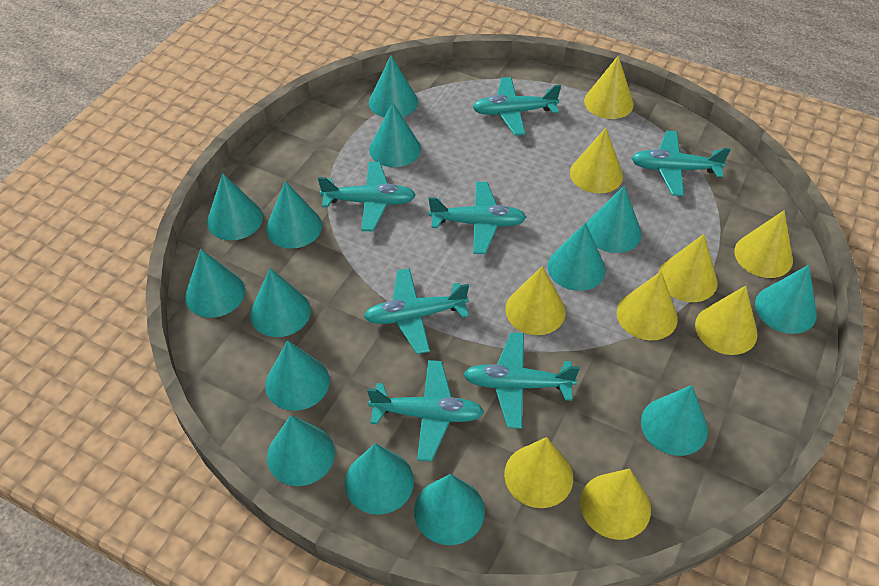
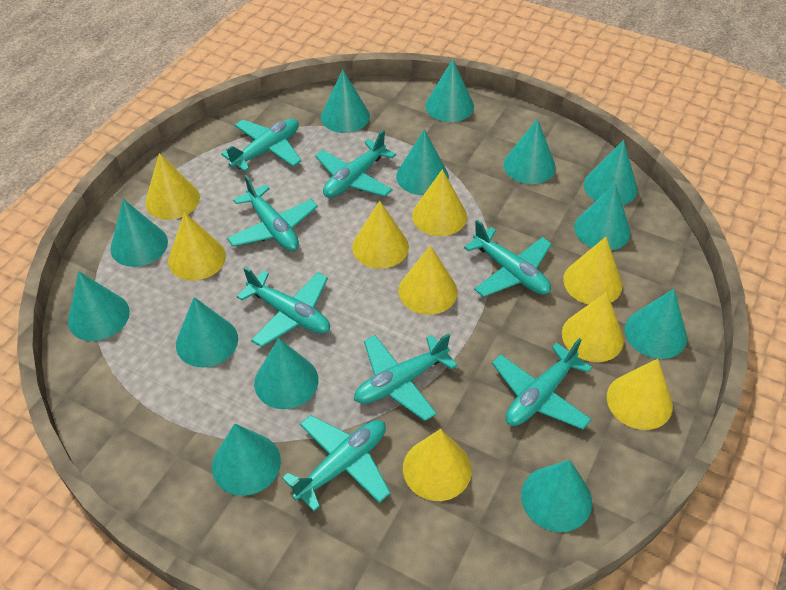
turquoise cone: 14 -> 13
turquoise plane: 7 -> 8

